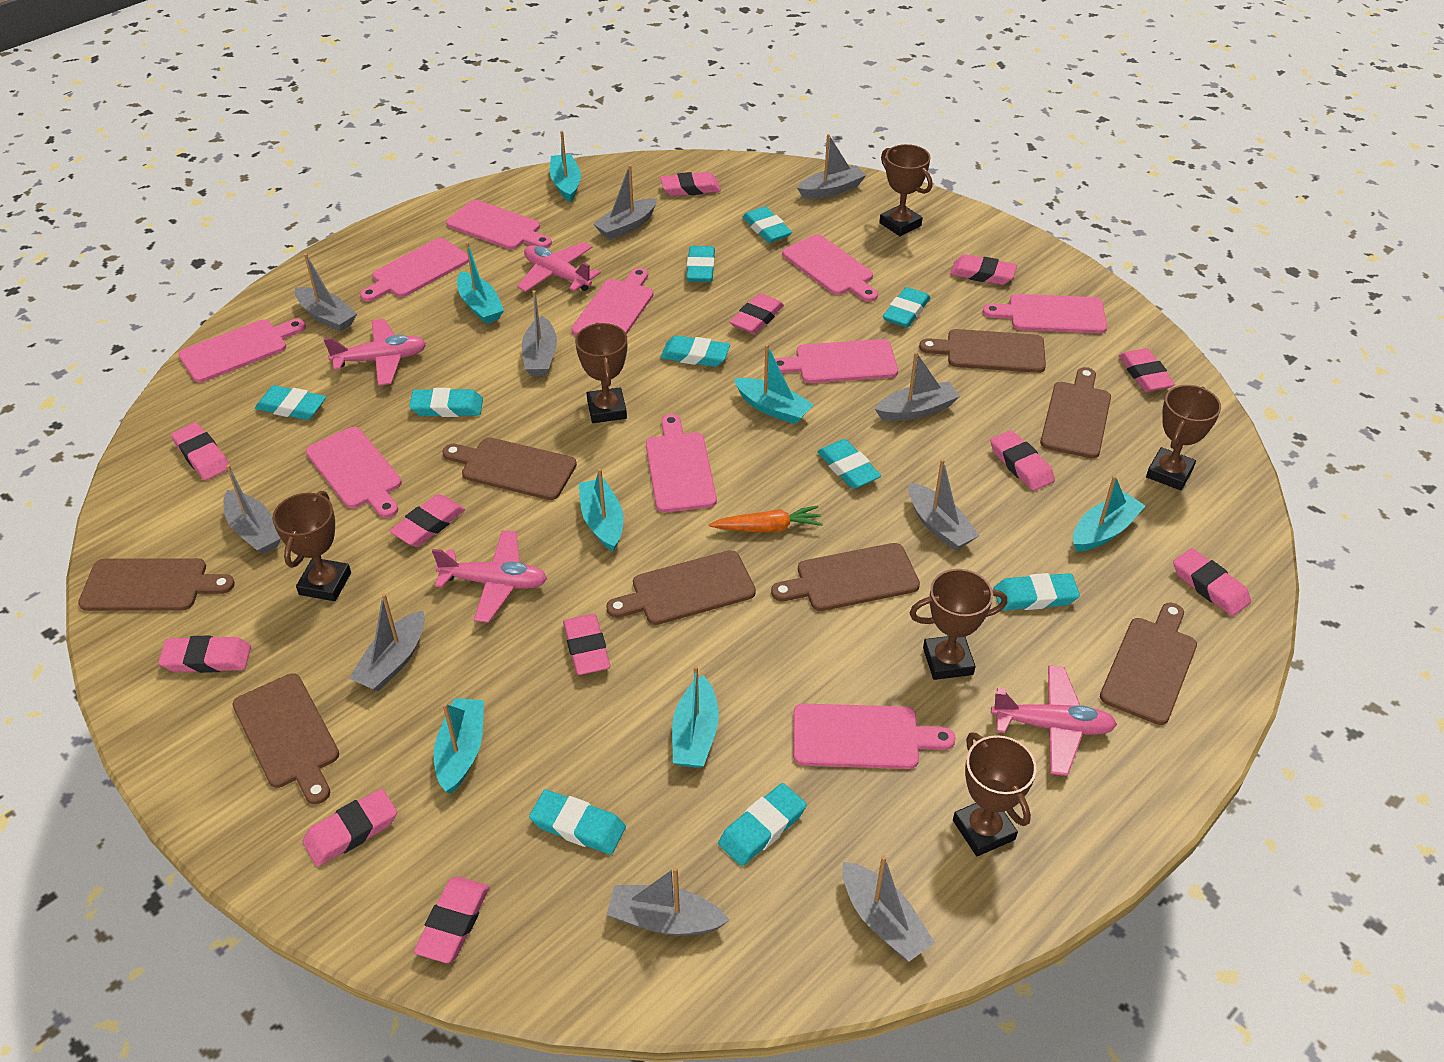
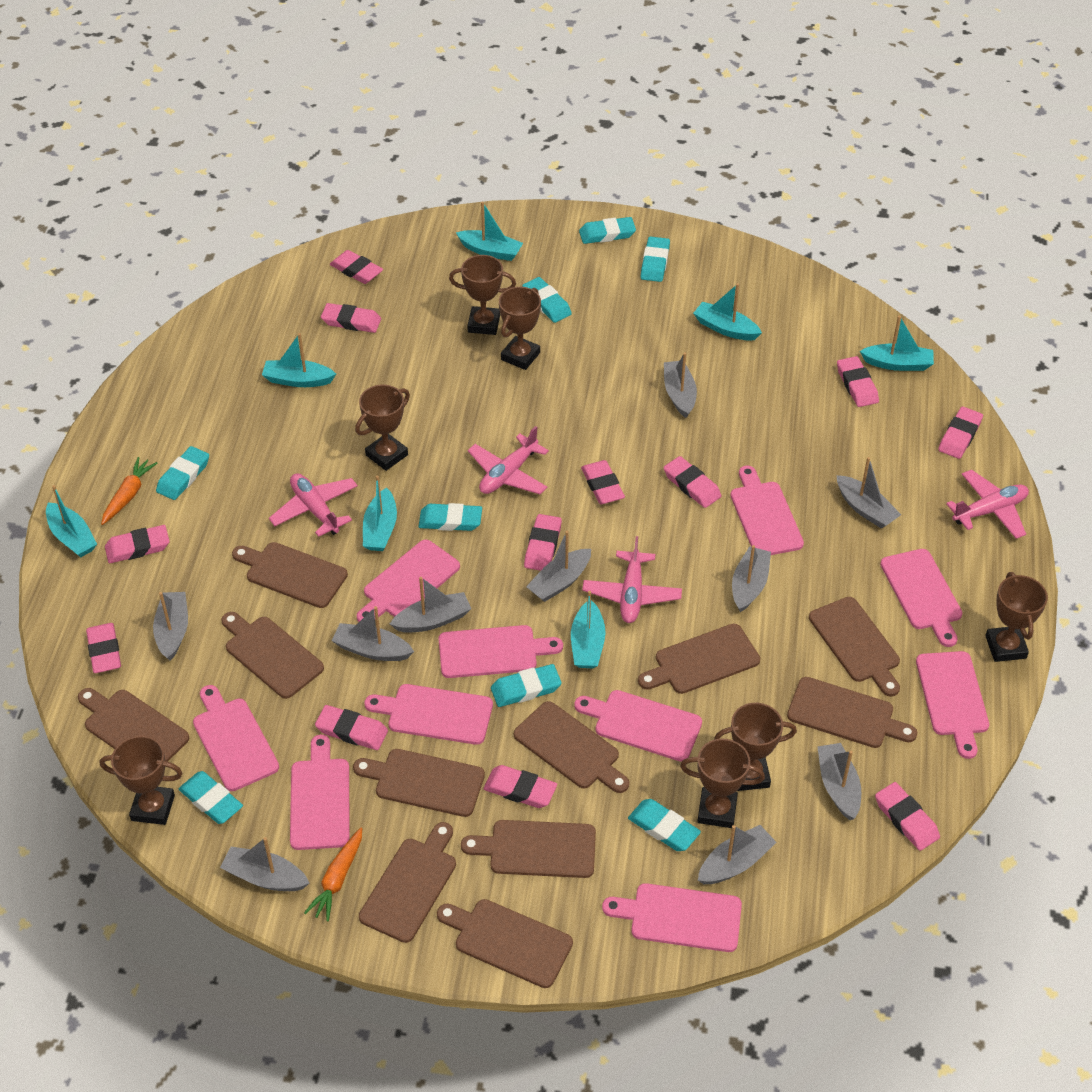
brown cutting board: 8 -> 11
brown trophy: 6 -> 7
orange carrot: 1 -> 2
turquoise eraser: 10 -> 8

